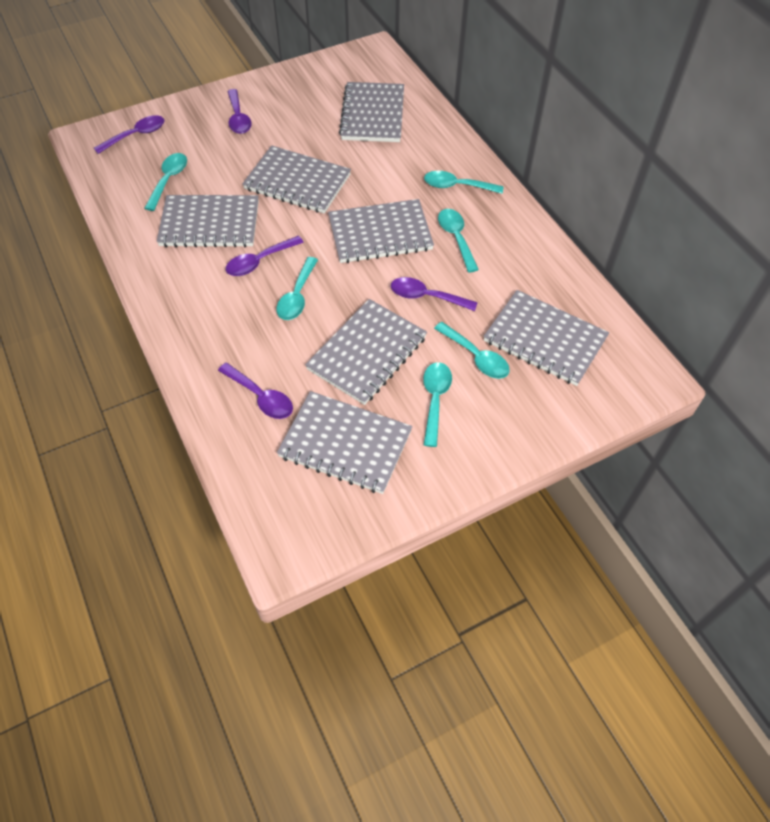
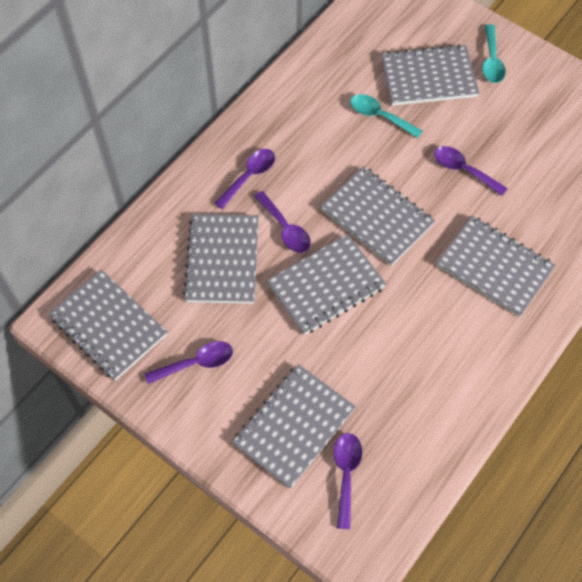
turquoise spoon: 6 -> 2

